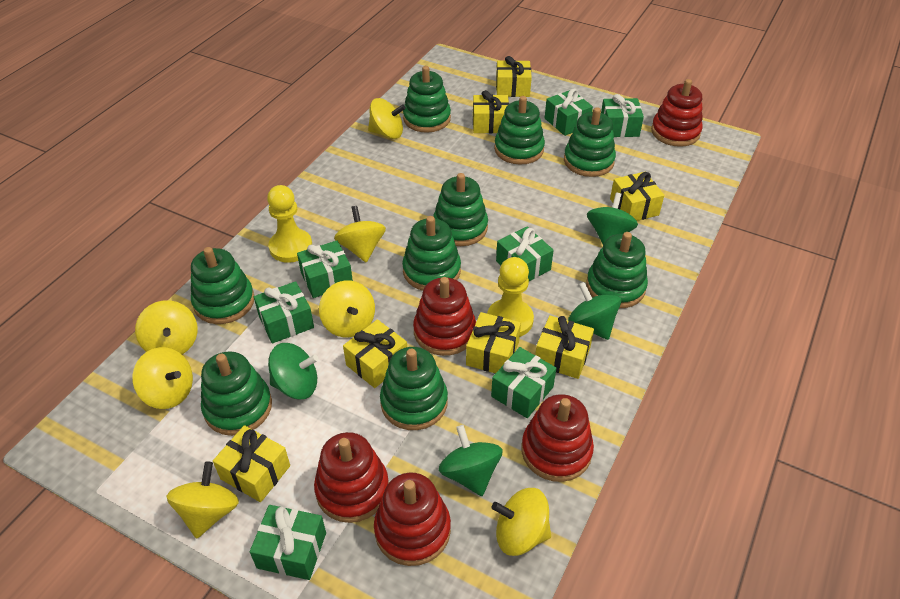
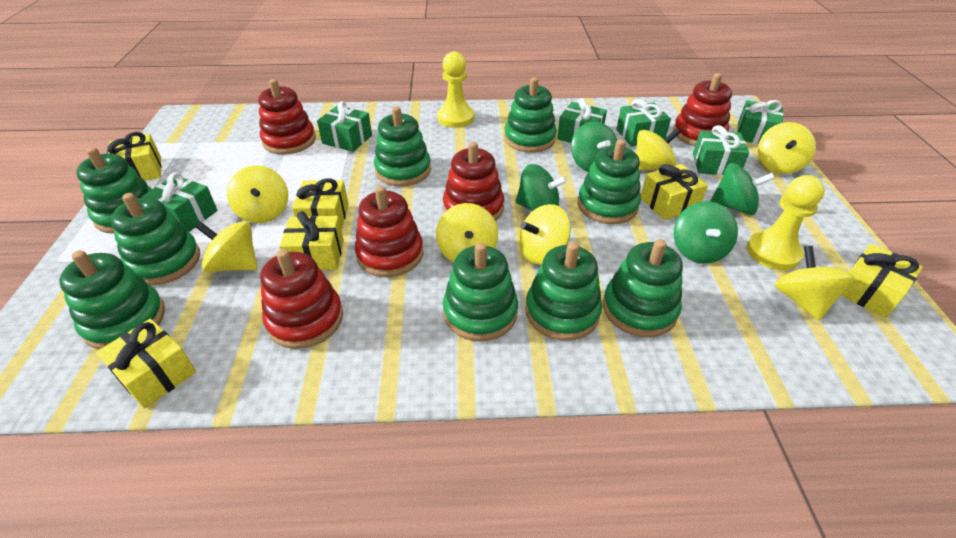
green gift: 7 -> 6
yellow gift: 7 -> 6

